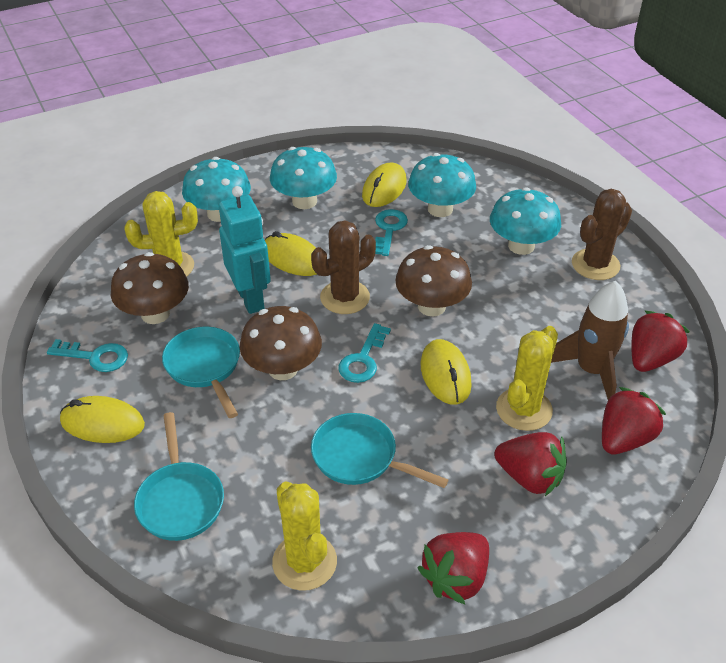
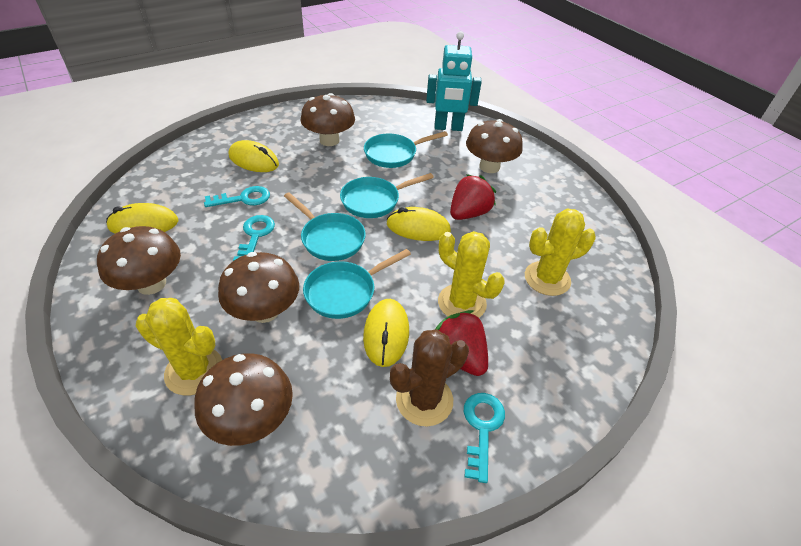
brown cactus: 2 -> 1
brown mushroom: 3 -> 5
brown rocket: 1 -> 0
red strawberry: 4 -> 2
turquoise mushroom: 4 -> 0
turquoise pan: 3 -> 4

